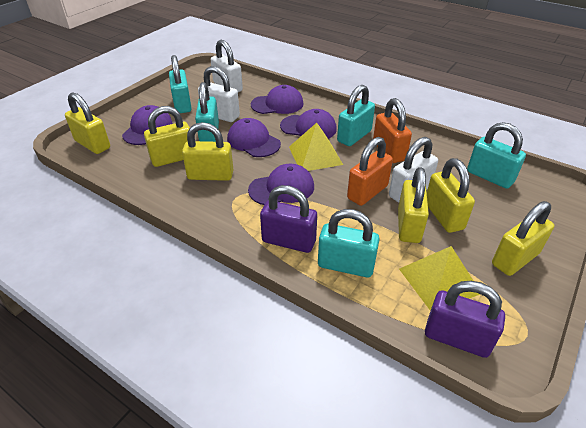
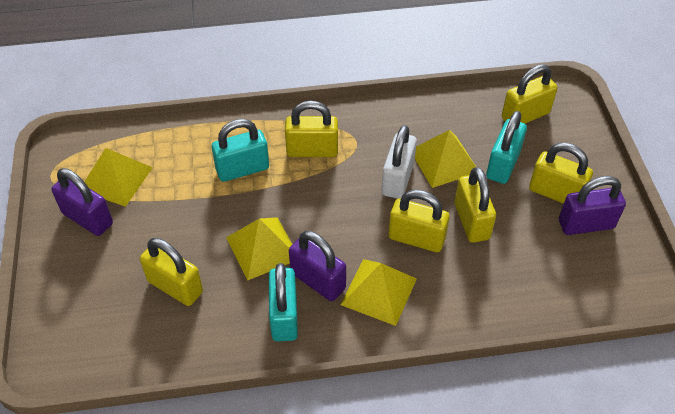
orange padlock: 2 -> 0
purple cap: 5 -> 0
purple padlock: 2 -> 3
turquoise padlock: 5 -> 3
white padlock: 3 -> 1
yellow pyramid: 2 -> 4

